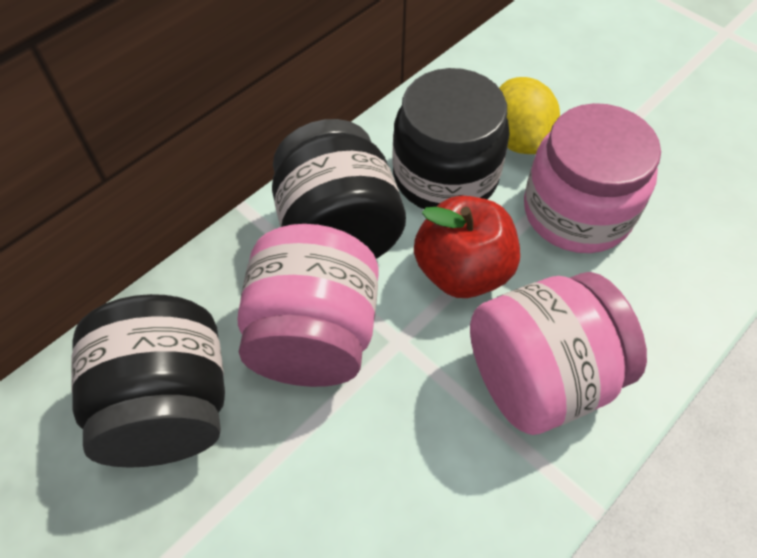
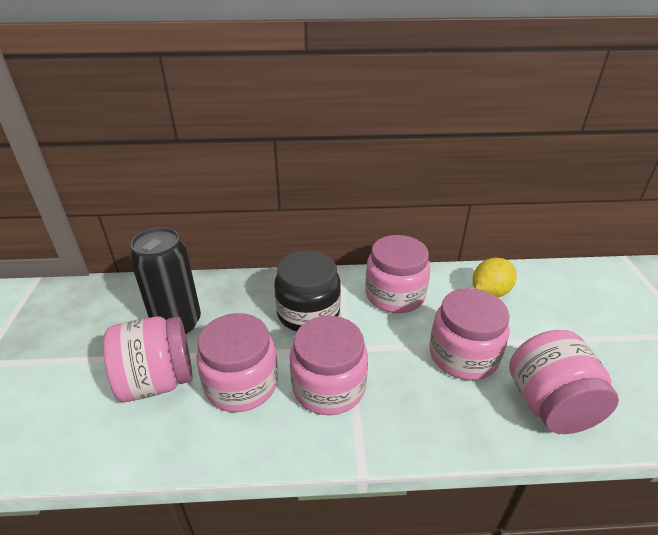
black can: 0 -> 1
black jar: 3 -> 1
pink jar: 3 -> 6
red apple: 1 -> 0

